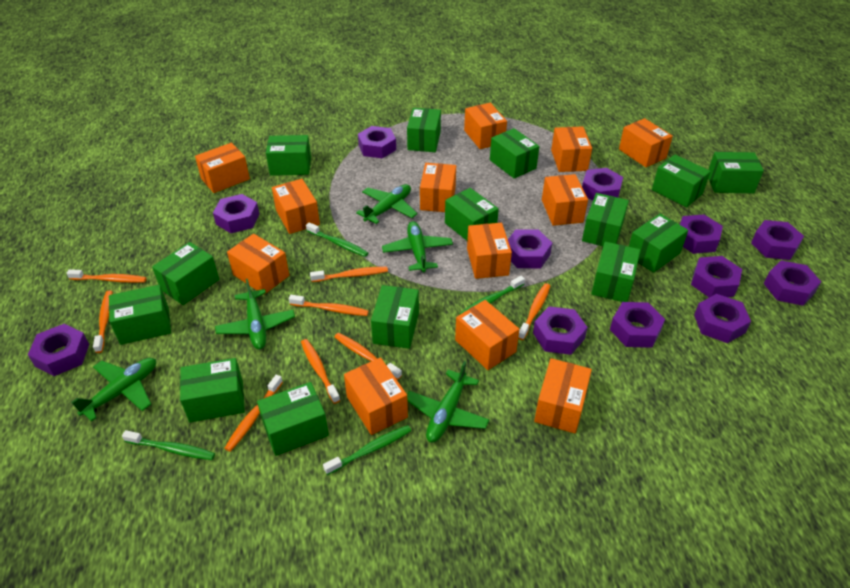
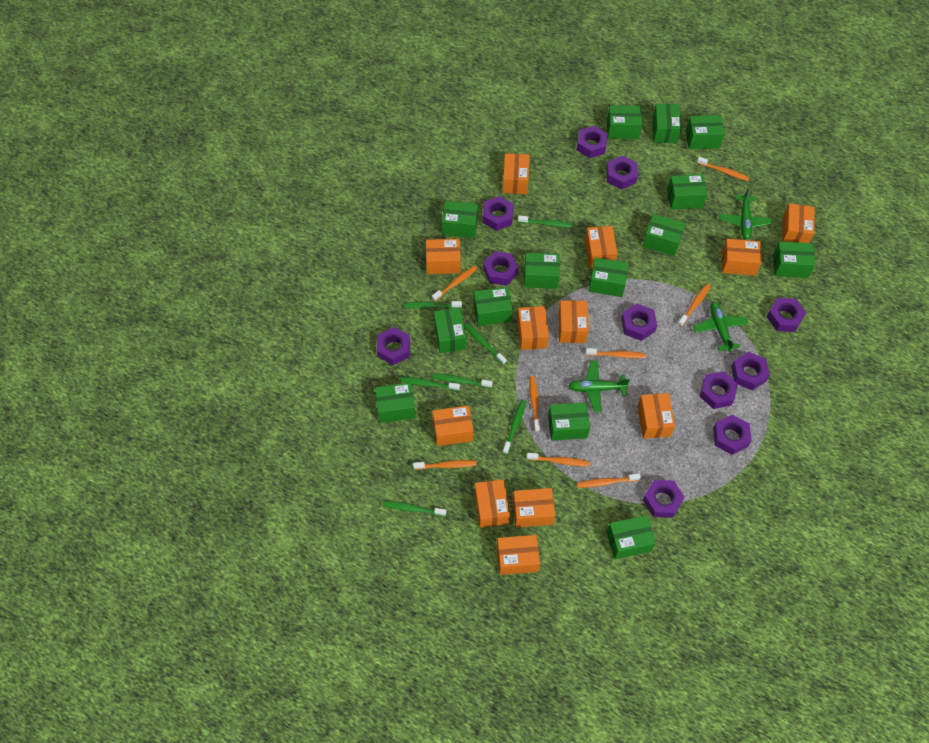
green plane: 5 -> 3
green toothbrush: 4 -> 7
purple nut: 12 -> 11

